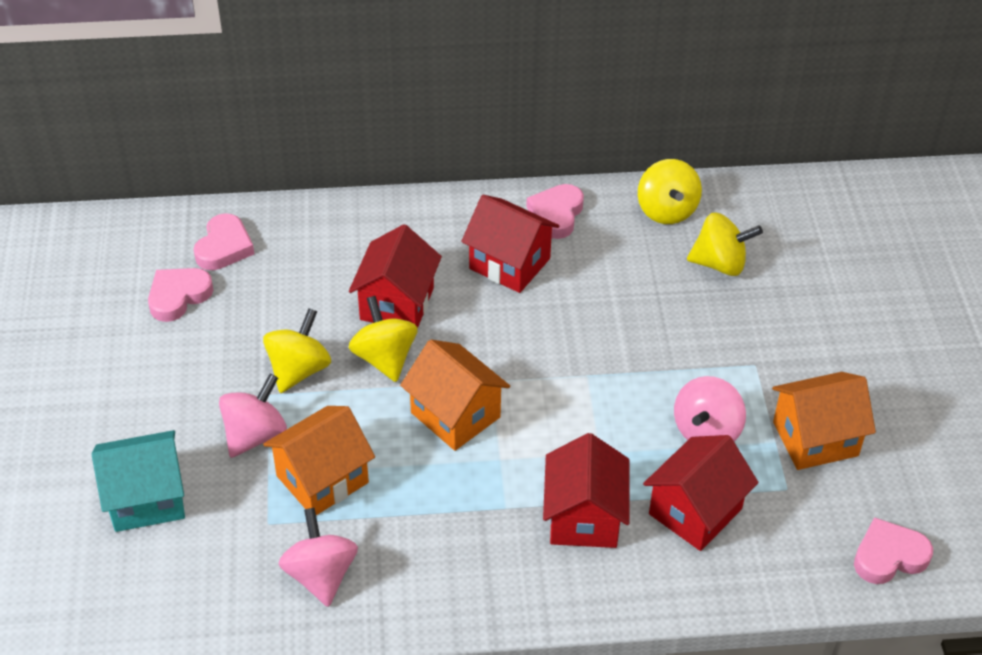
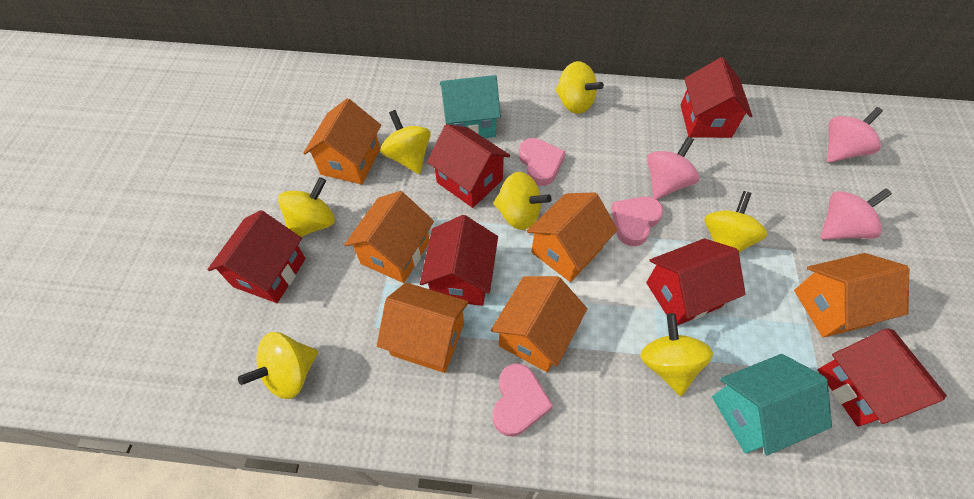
orange house: 3 -> 6
pink heart: 4 -> 3
red house: 4 -> 6
turquoise house: 1 -> 2
yellow spinning top: 4 -> 7

